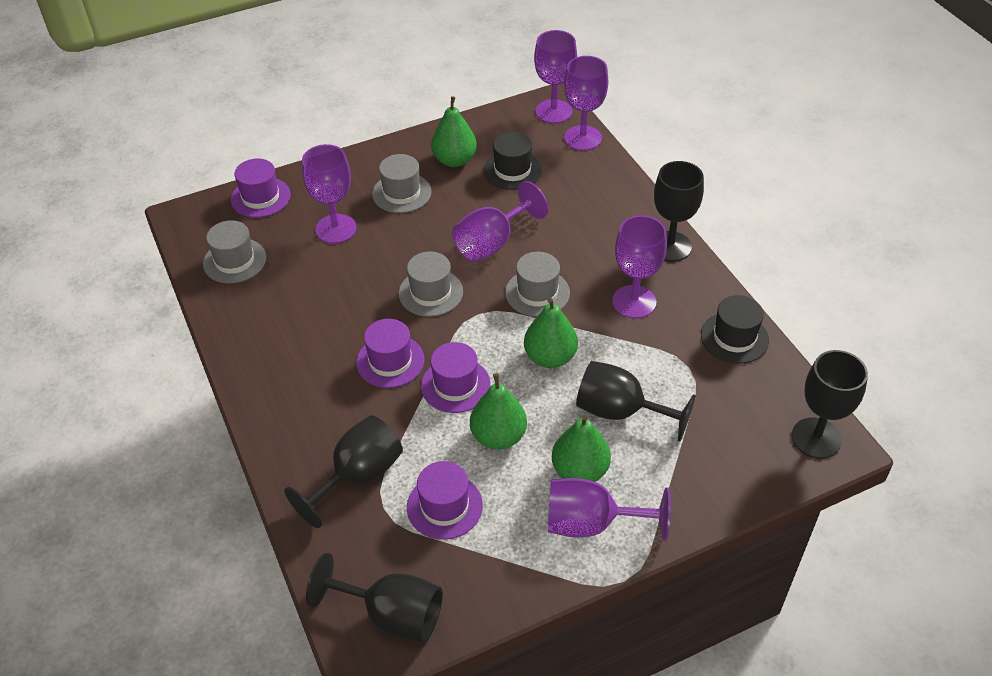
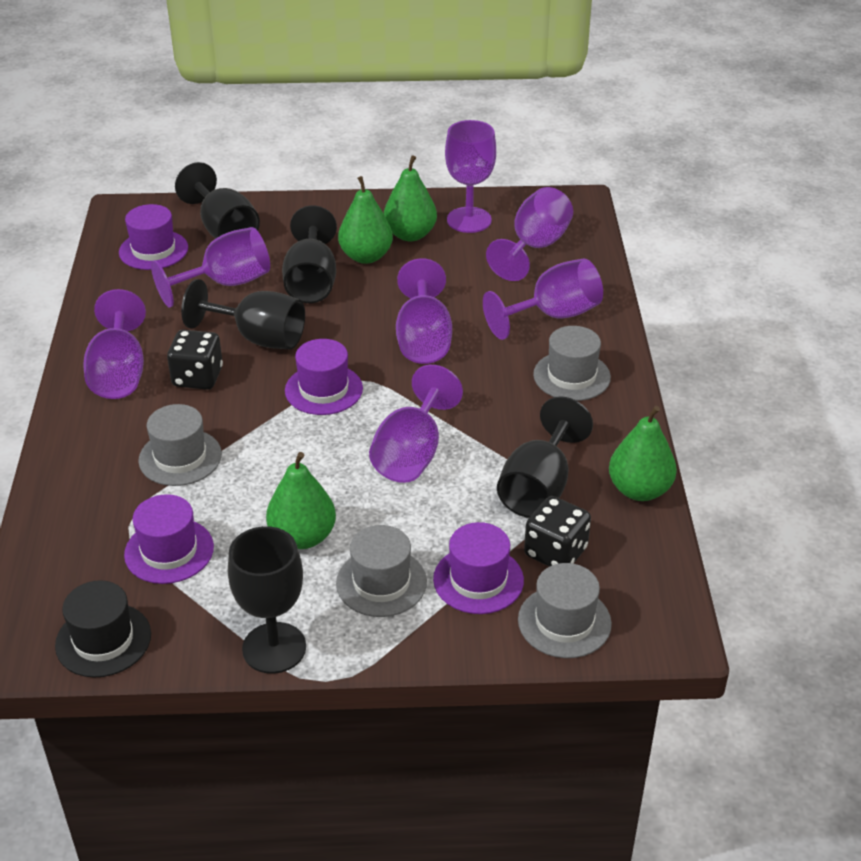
black dice: 0 -> 2
black hat: 2 -> 1
purple goblet: 6 -> 7

